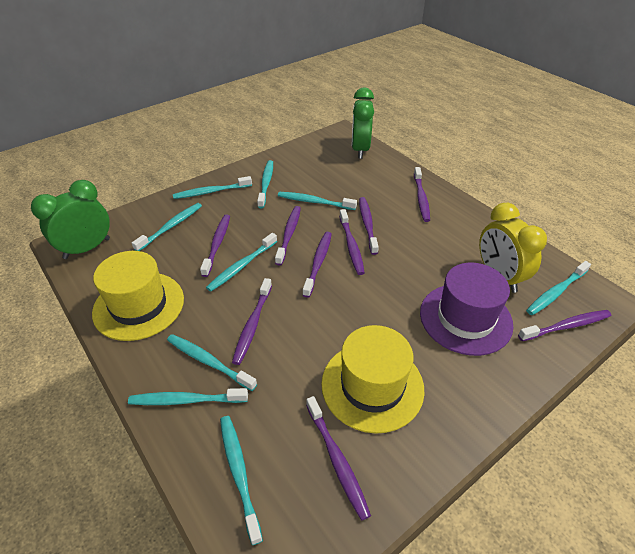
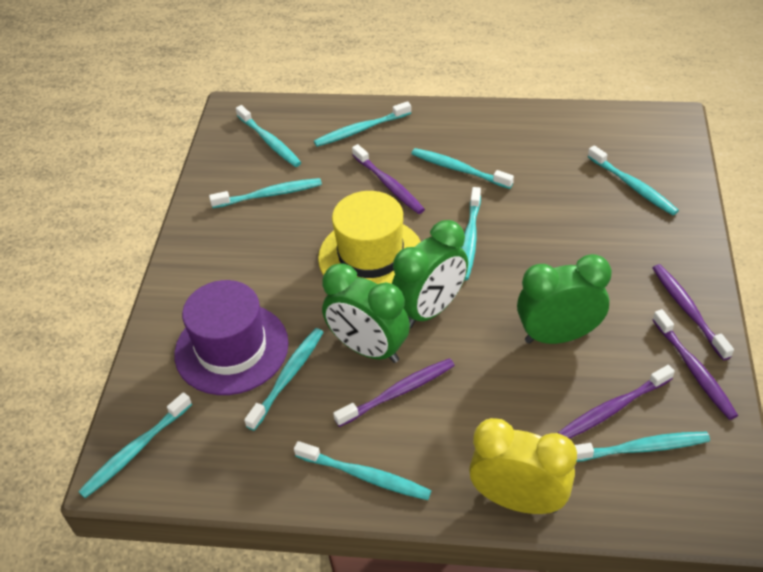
green clock: 2 -> 3
purple toothbrush: 9 -> 5
turquoise toothbrush: 9 -> 10
yellow hat: 2 -> 1

